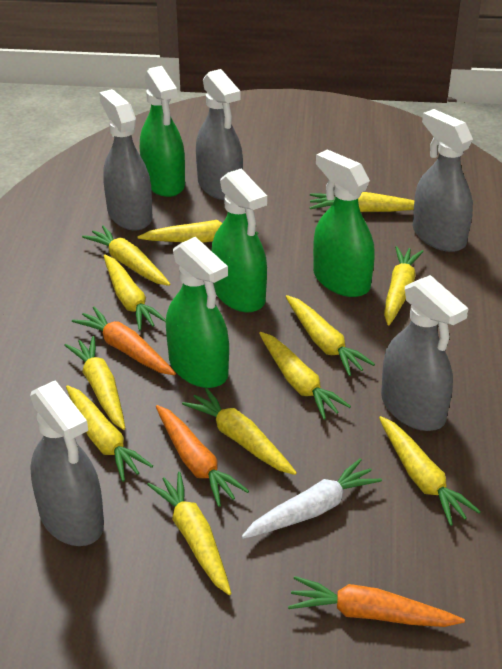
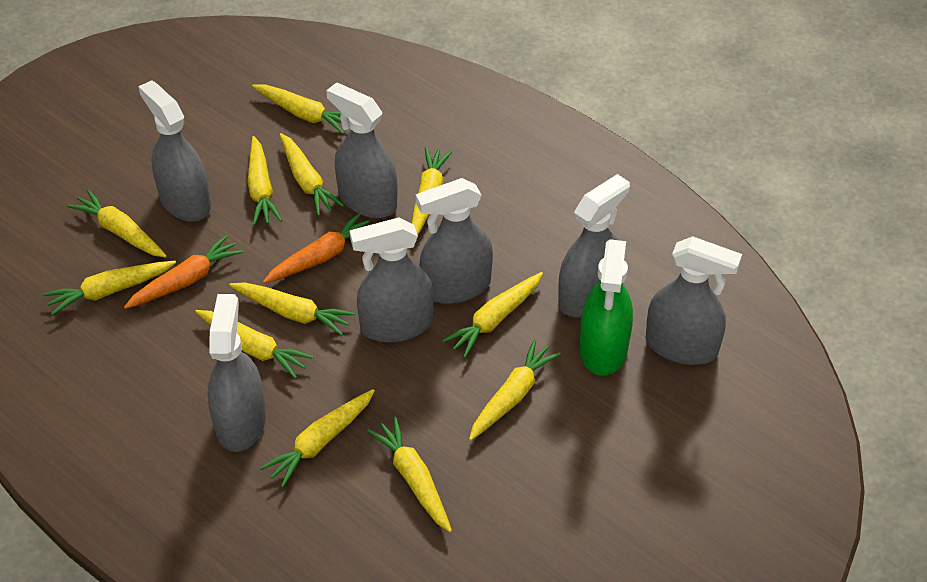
green spray bottle: 4 -> 1
grey spray bottle: 5 -> 7
orange carrot: 3 -> 2
white carrot: 1 -> 0

